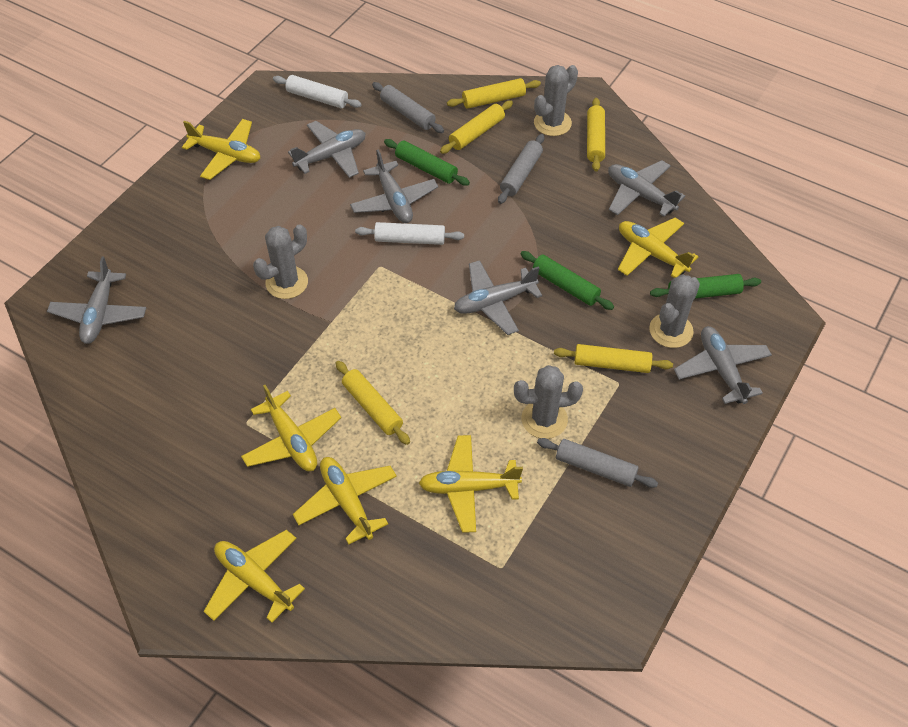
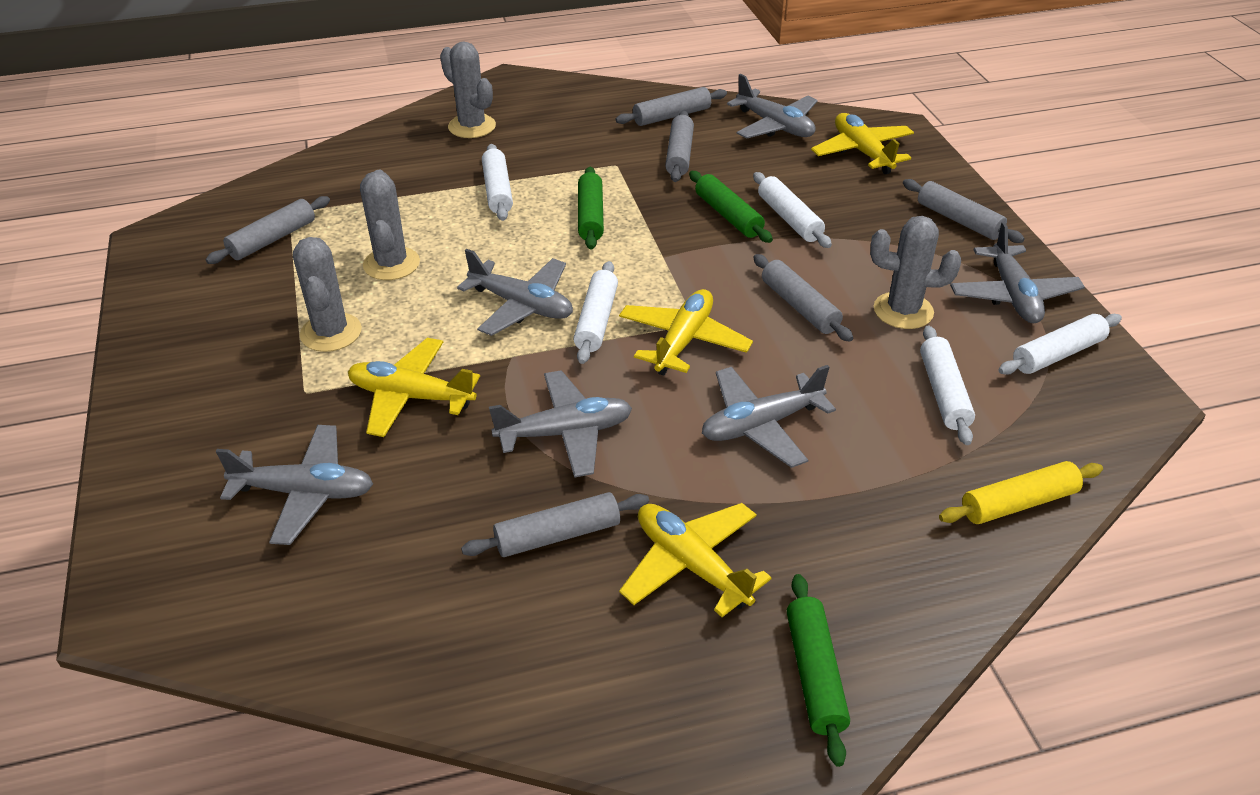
grey rolling pin: 3 -> 6
white rolling pin: 2 -> 5
yellow plane: 6 -> 4
yellow rolling pin: 5 -> 1

